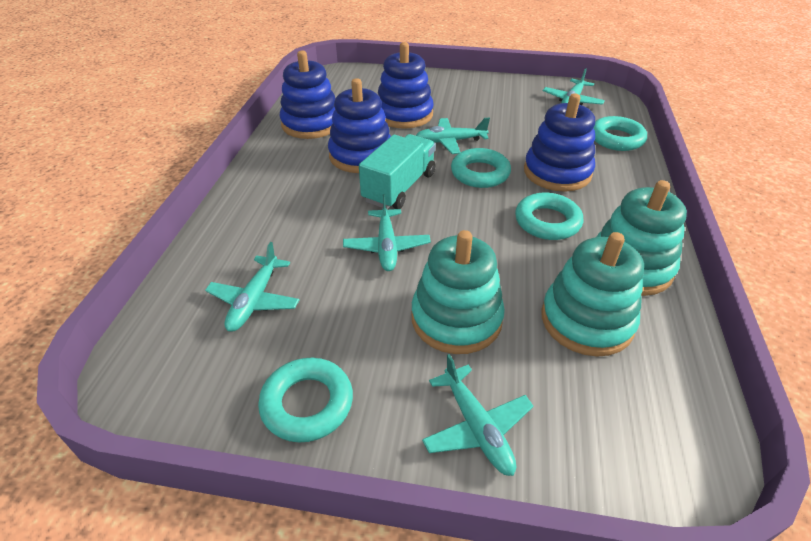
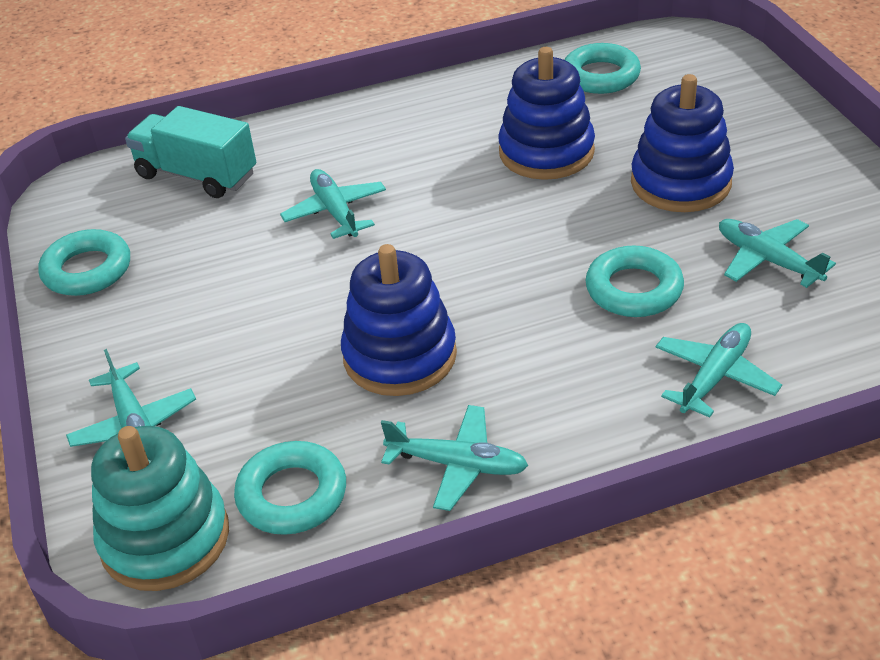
blue stacking toy: 4 -> 3
turquoise stacking toy: 3 -> 1

